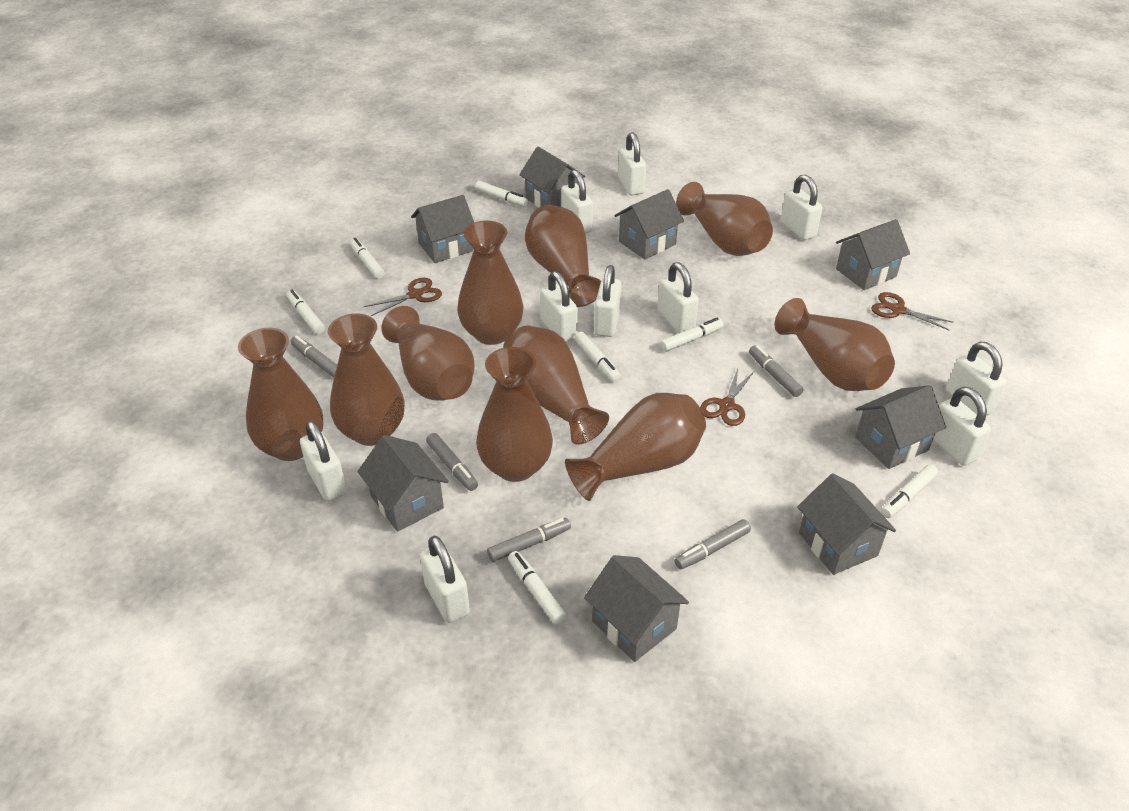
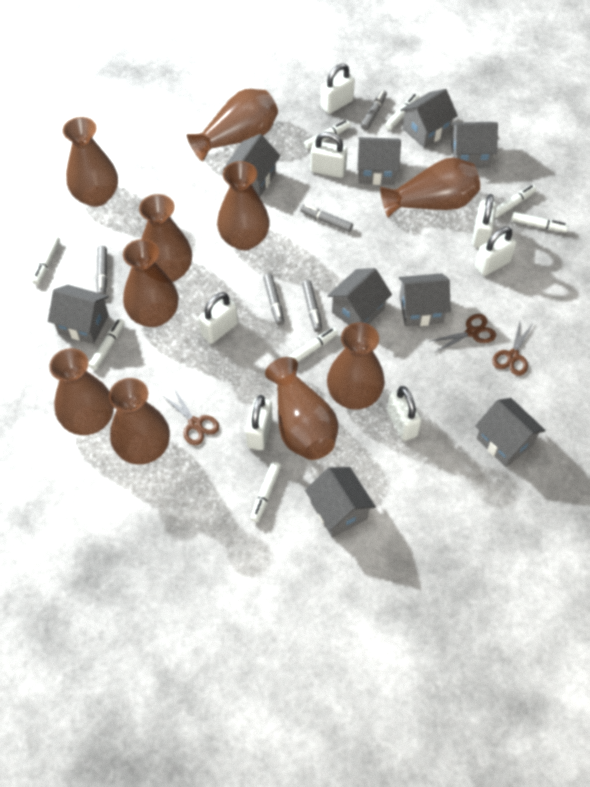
grey house: 8 -> 9
white marker: 7 -> 8
white padlock: 10 -> 7

